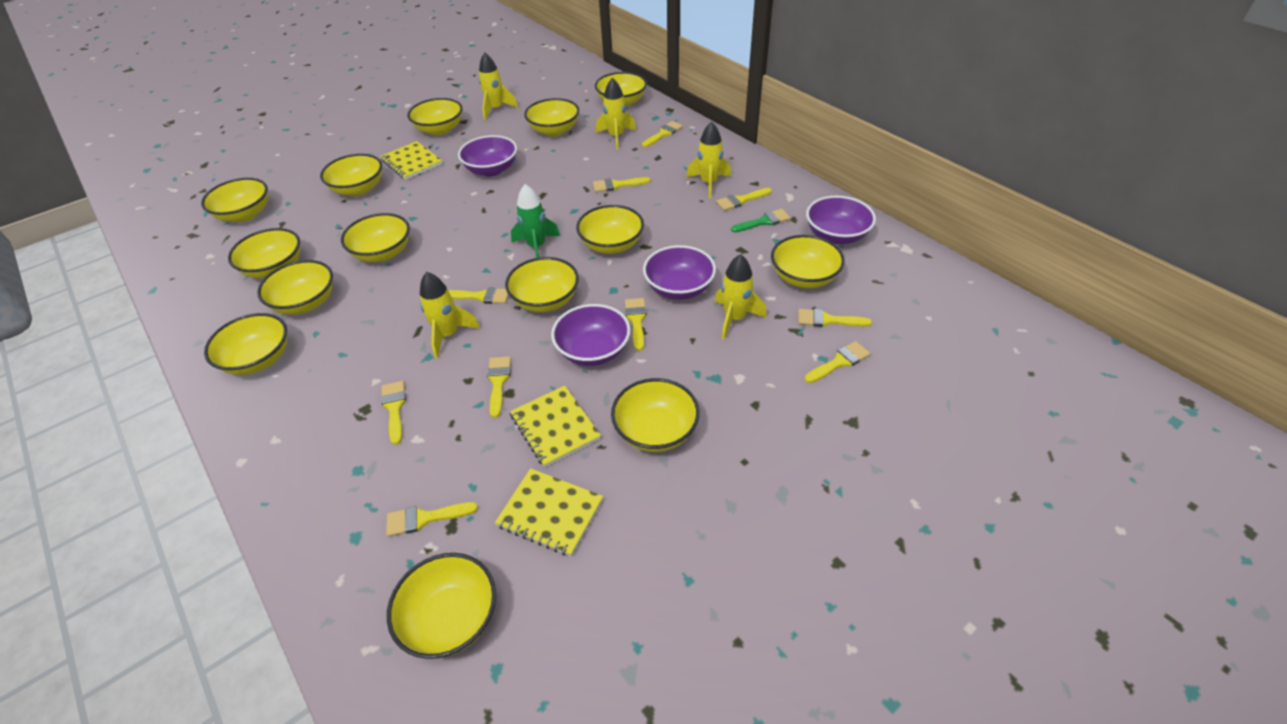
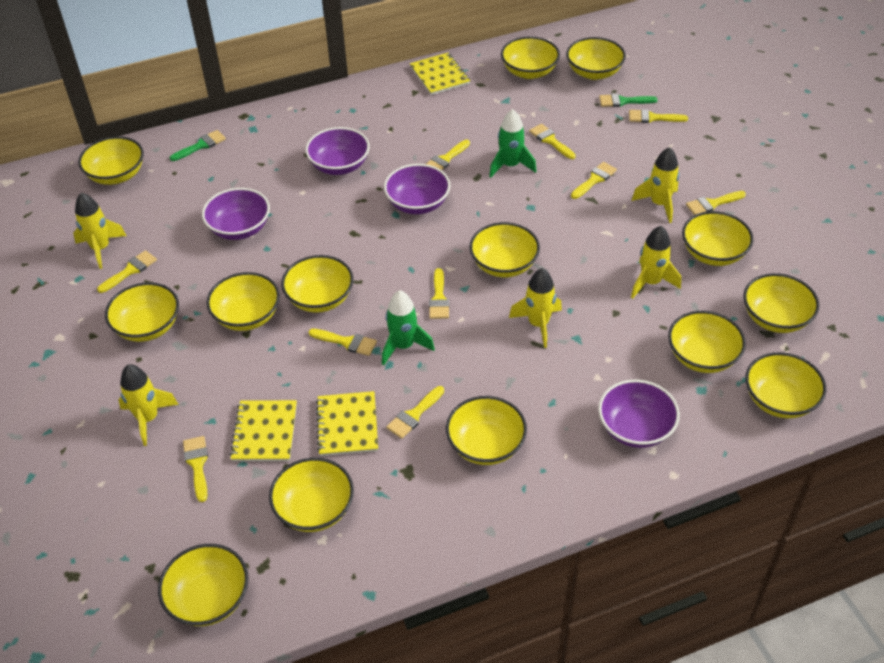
green brush: 1 -> 2
green rocket: 1 -> 2

